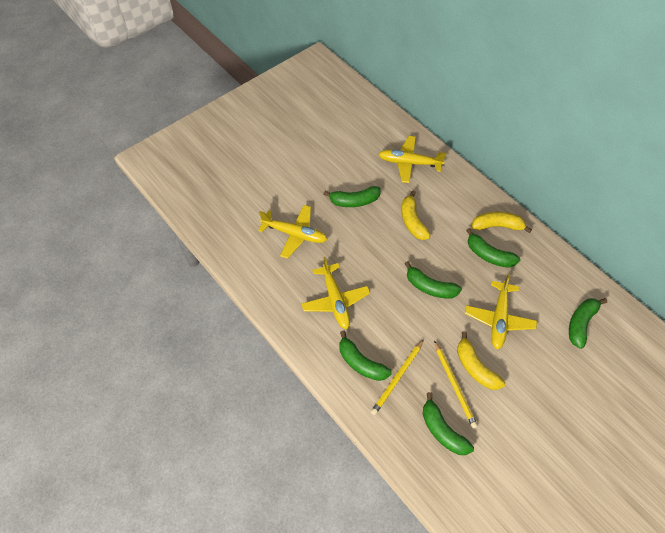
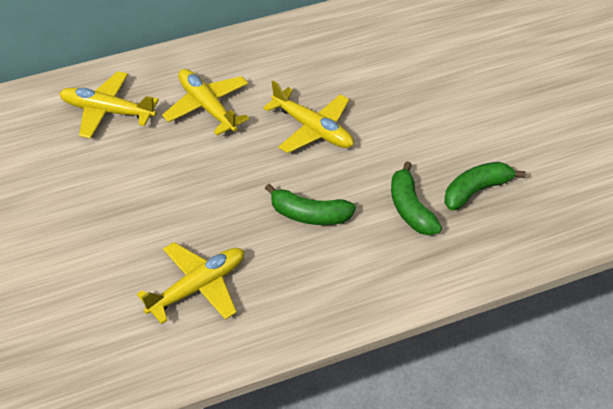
green banana: 6 -> 3
yellow banana: 3 -> 0
yellow pencil: 2 -> 0

